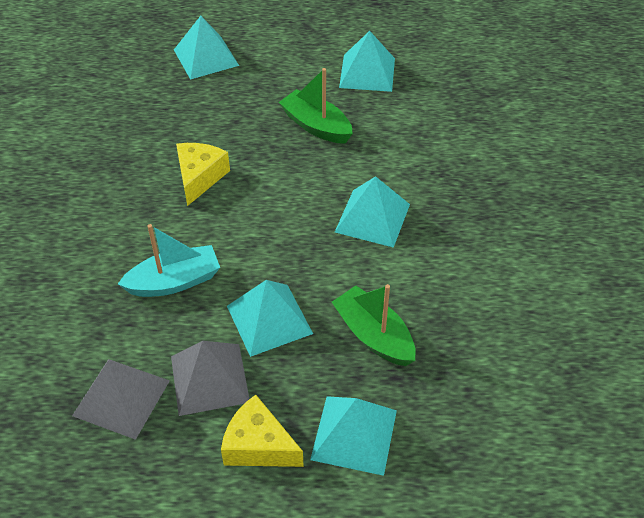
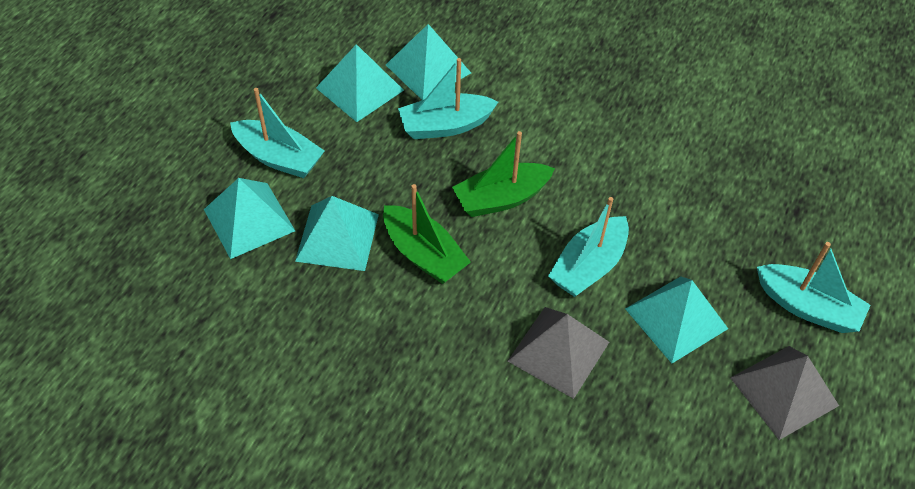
turquoise boat: 1 -> 4
yellow cheese: 2 -> 0

